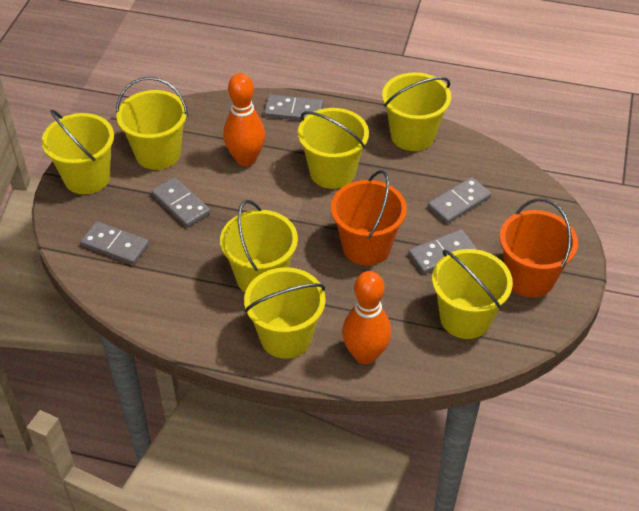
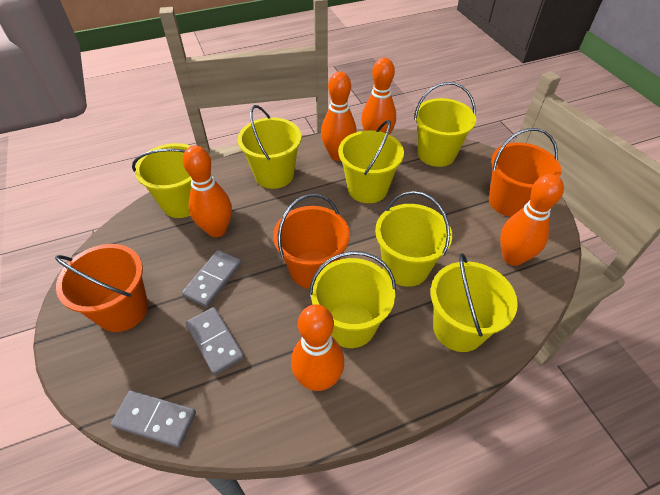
grey domino: 5 -> 3
orange bowling pin: 2 -> 5
orange bucket: 2 -> 3

